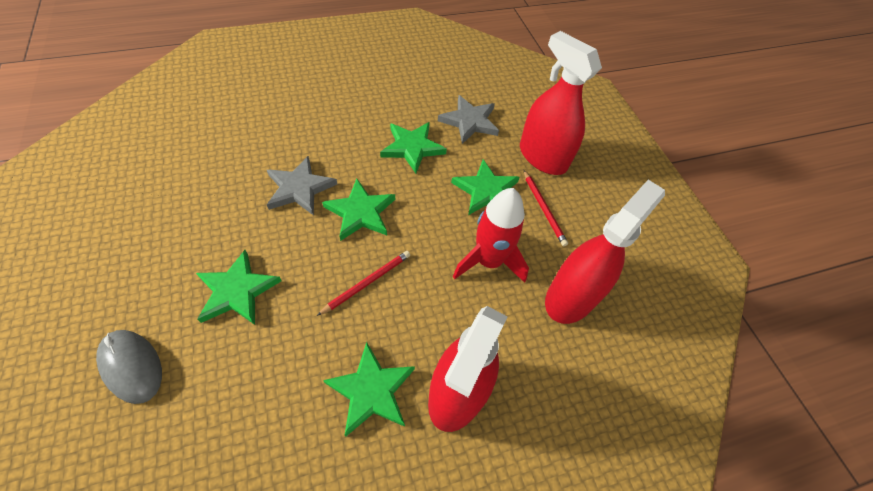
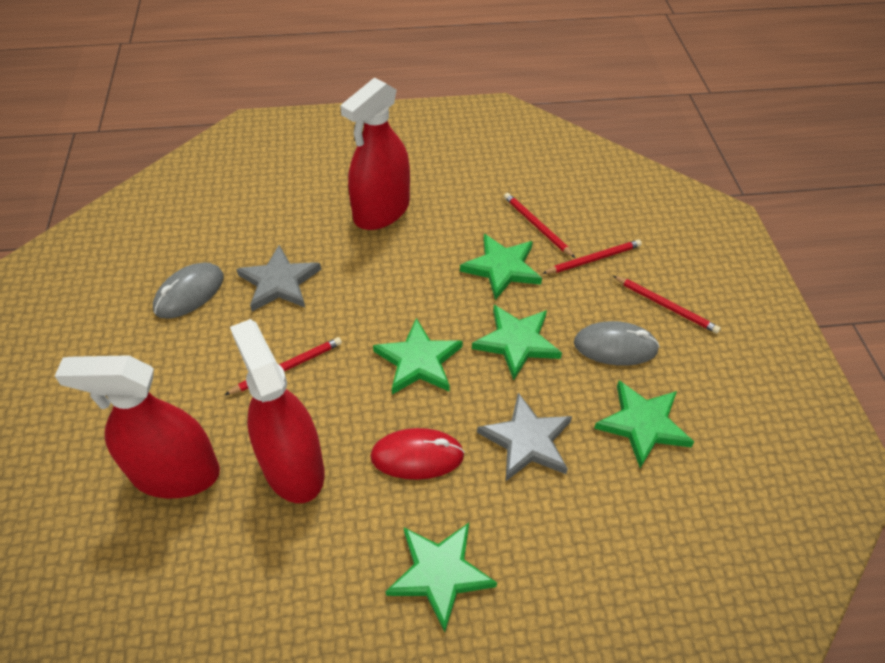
grey mouse: 1 -> 2
red mouse: 0 -> 1
red pencil: 2 -> 4
red rocket: 1 -> 0

